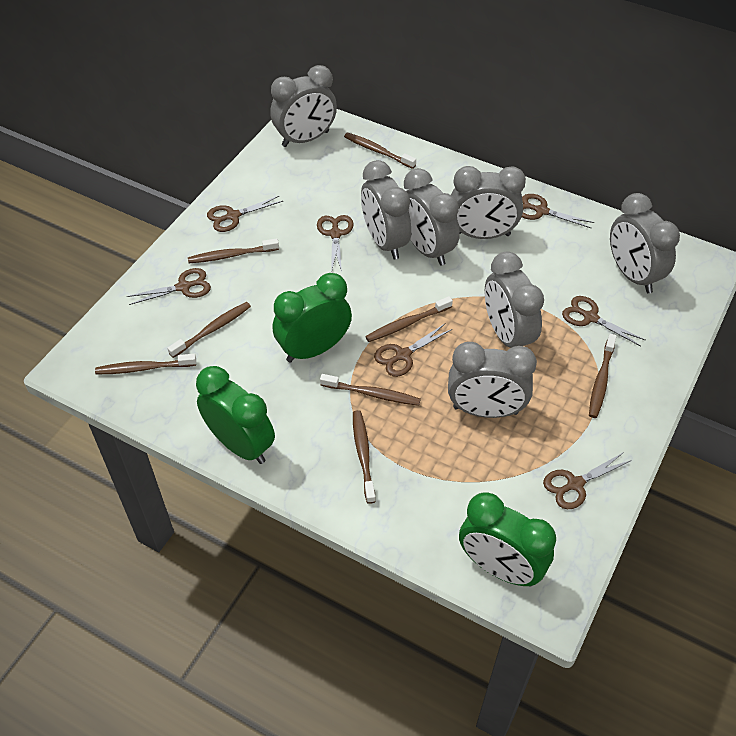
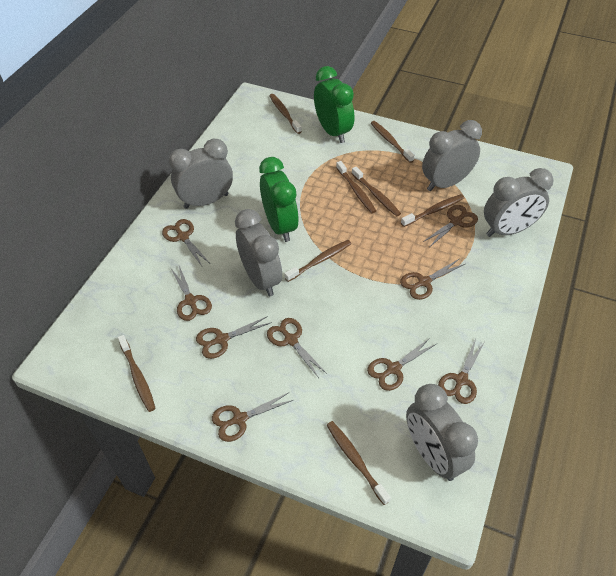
brown scissors: 7 -> 9
green clock: 3 -> 2
grey clock: 7 -> 5

